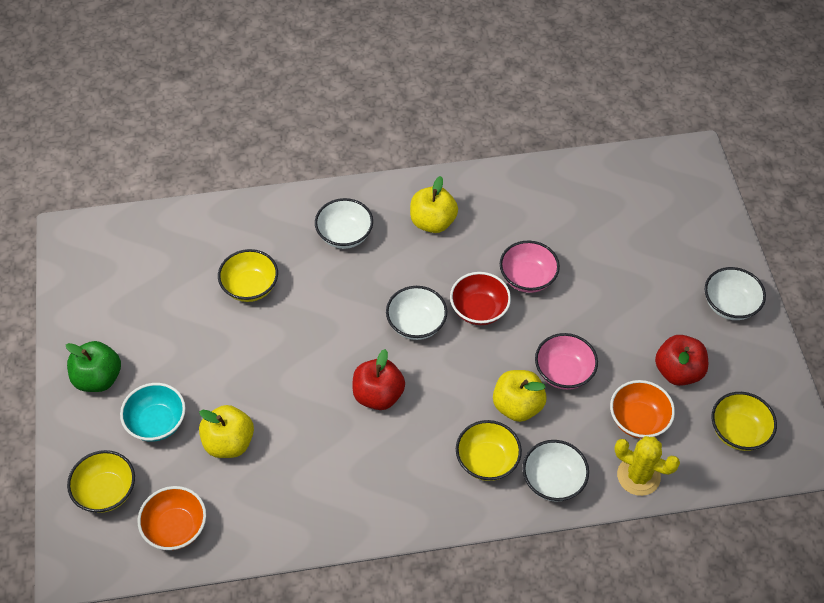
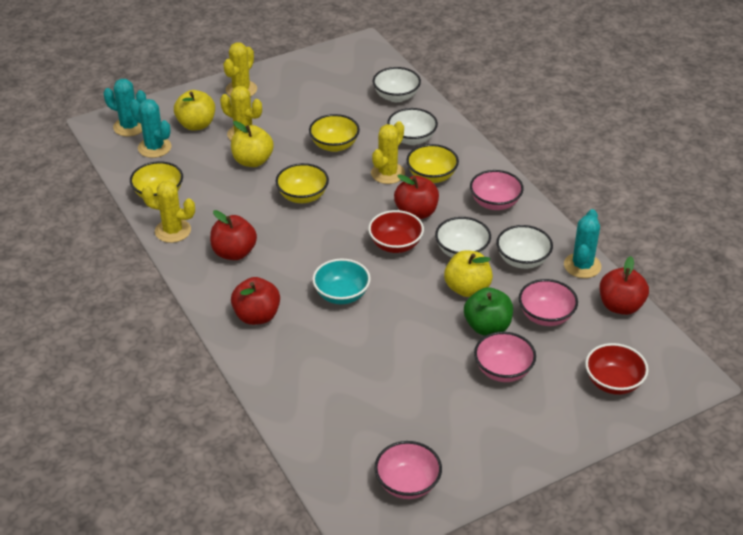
orange bowl: 2 -> 0
pink bowl: 2 -> 4
red apple: 2 -> 4
red bowl: 1 -> 2
turquoise cactus: 0 -> 3
yellow cactus: 1 -> 4

